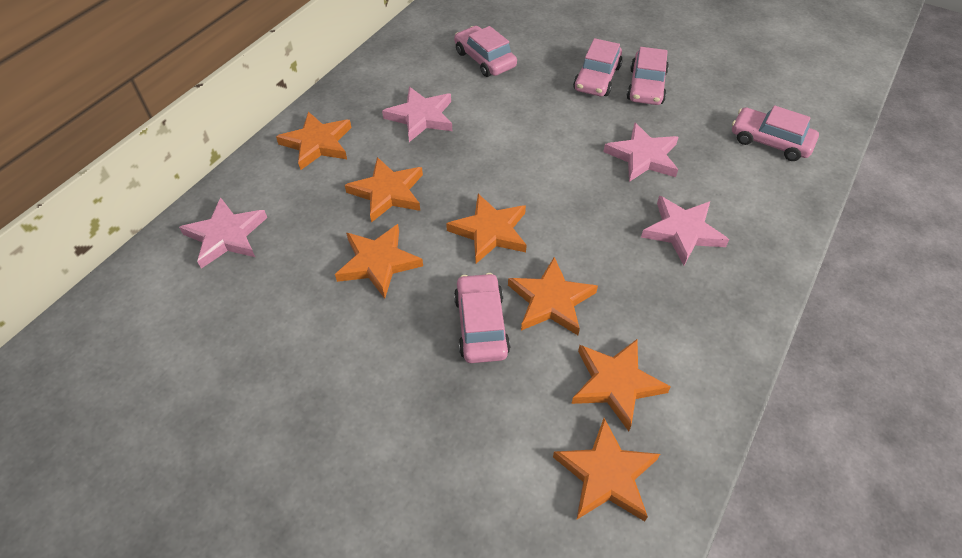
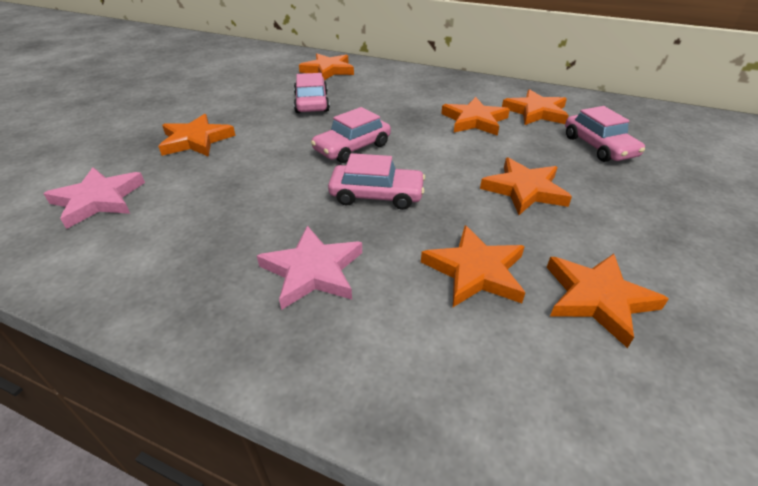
pink car: 5 -> 4
pink star: 4 -> 2

